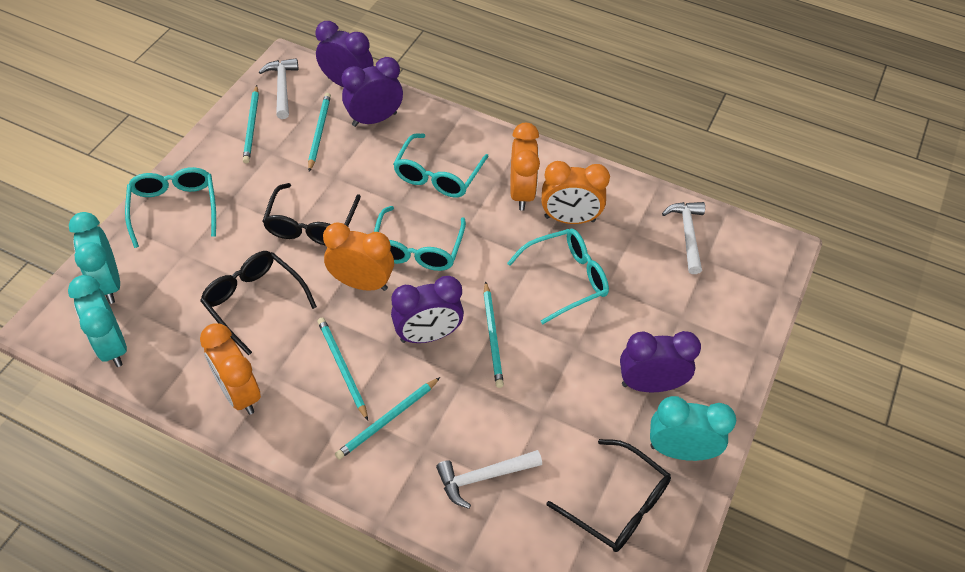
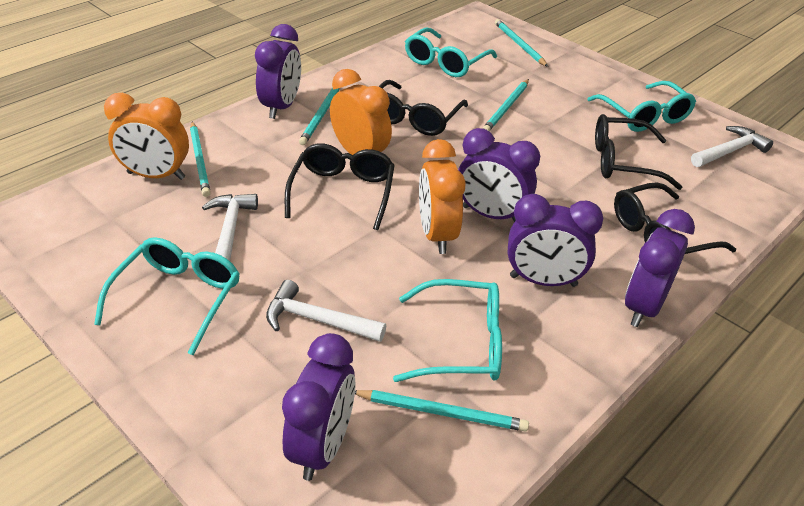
black glasses: 3 -> 4
orange clock: 4 -> 3
purple clock: 4 -> 5
turquoise clock: 3 -> 0

